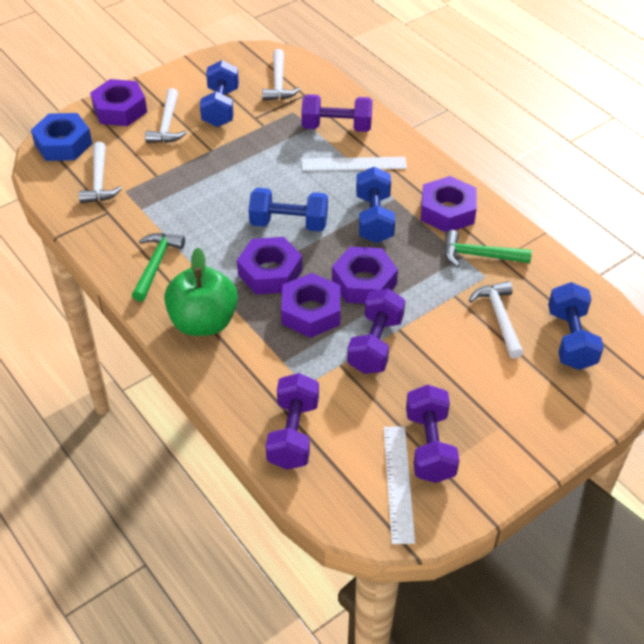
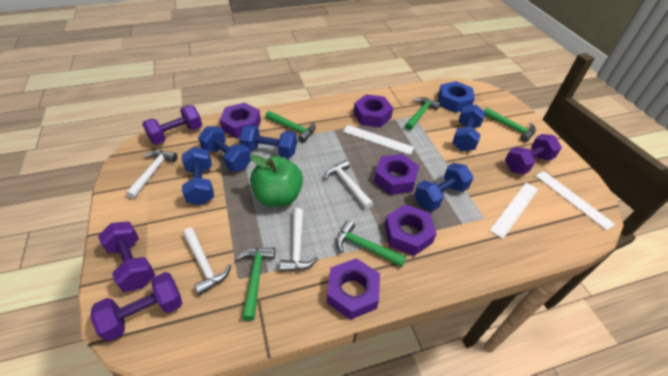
blue dumbbell: 4 -> 5
green hammer: 2 -> 5
white ruler: 2 -> 3

